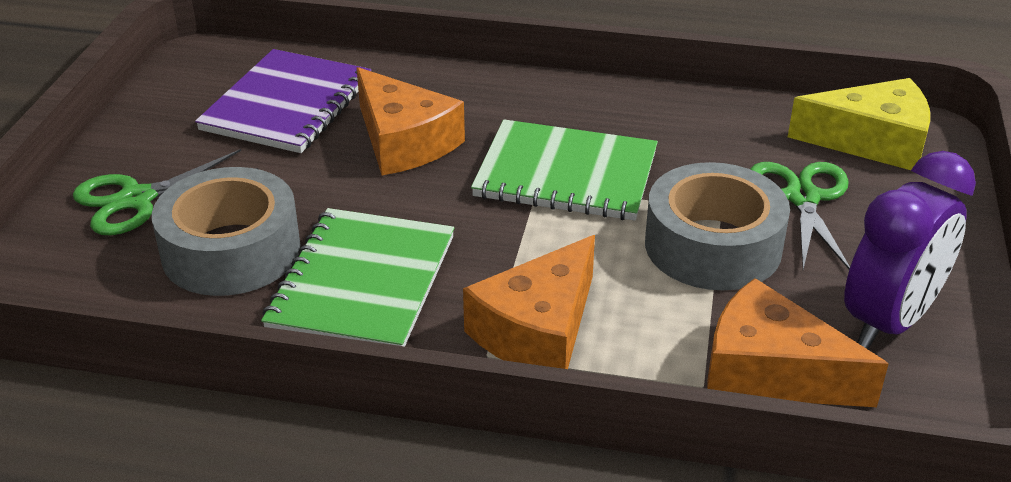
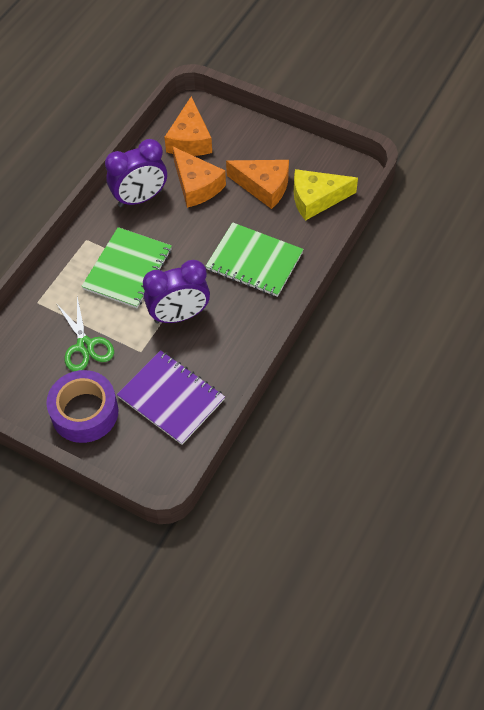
green scissors: 2 -> 1
grey tape: 2 -> 0
purple clock: 1 -> 2
purple tape: 0 -> 1

